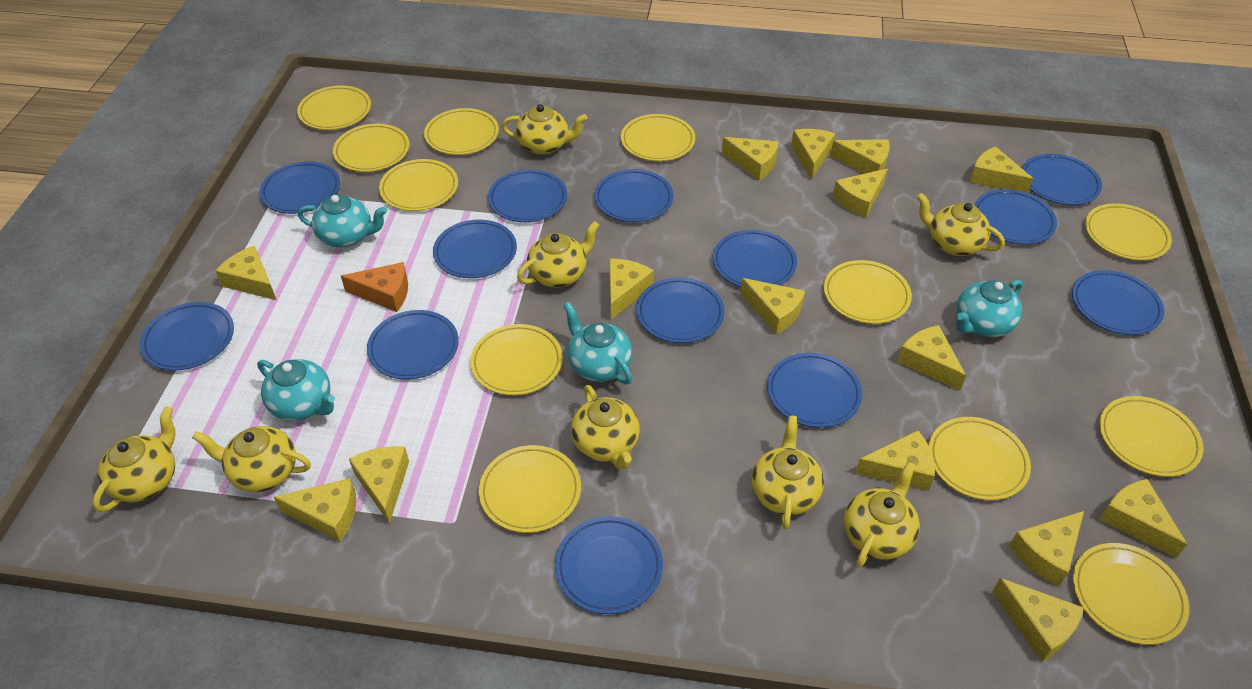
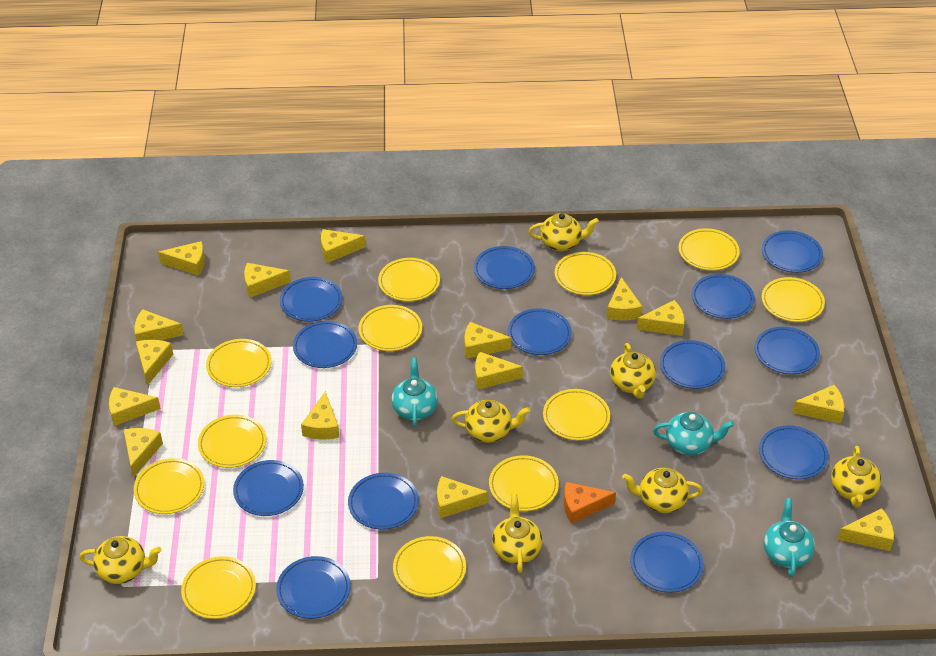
turquoise teapot: 4 -> 3
yellow teapot: 8 -> 7

